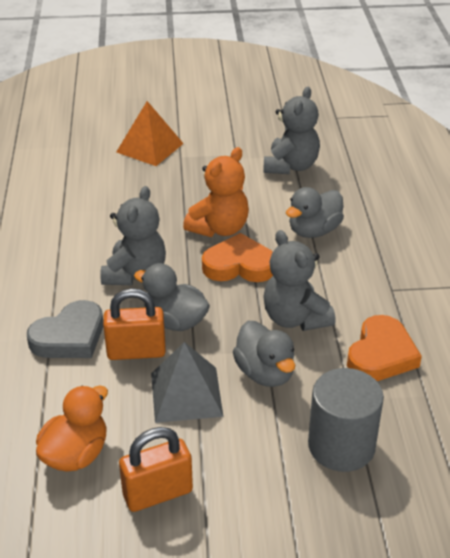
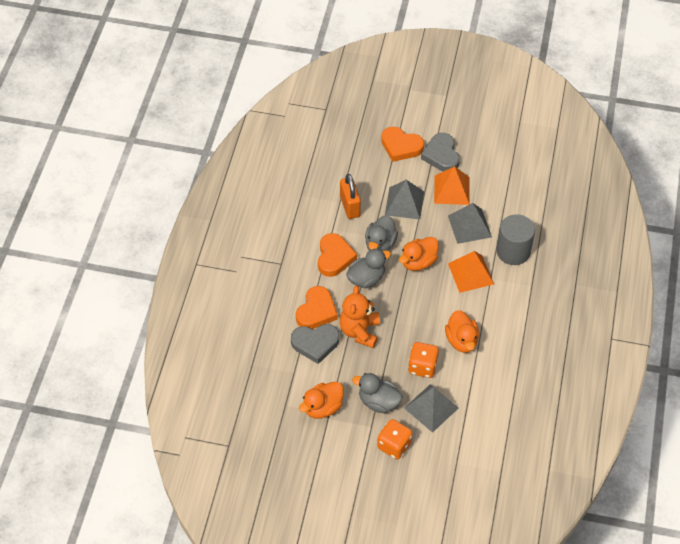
grey heart: 1 -> 2
grey pyramid: 1 -> 3
grey teddy bear: 3 -> 0
orange dice: 0 -> 2
orange duck: 1 -> 3
orange heart: 2 -> 3
orange padlock: 2 -> 1
orange pyramid: 1 -> 2

